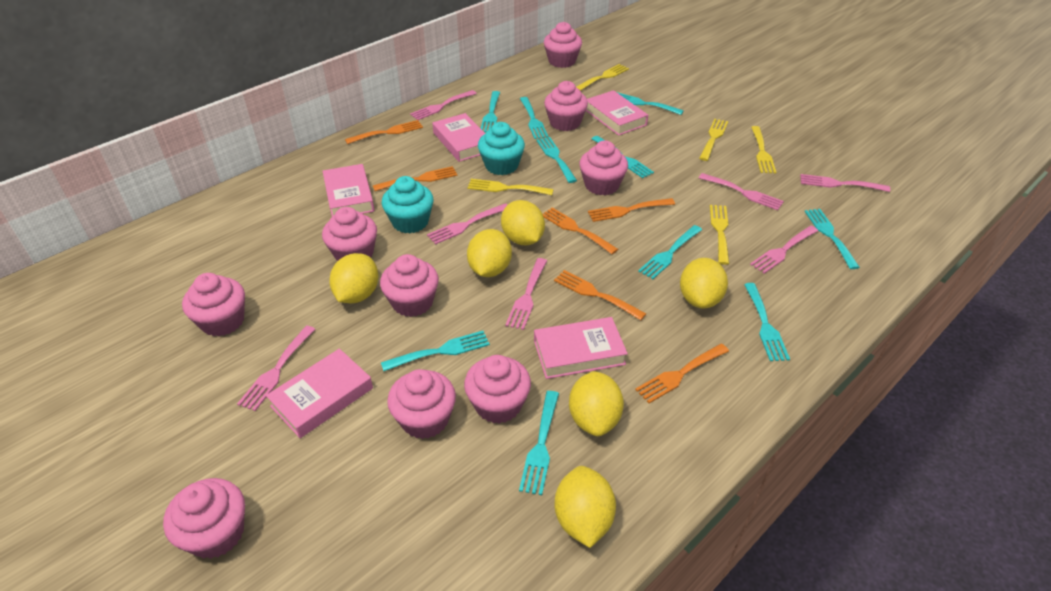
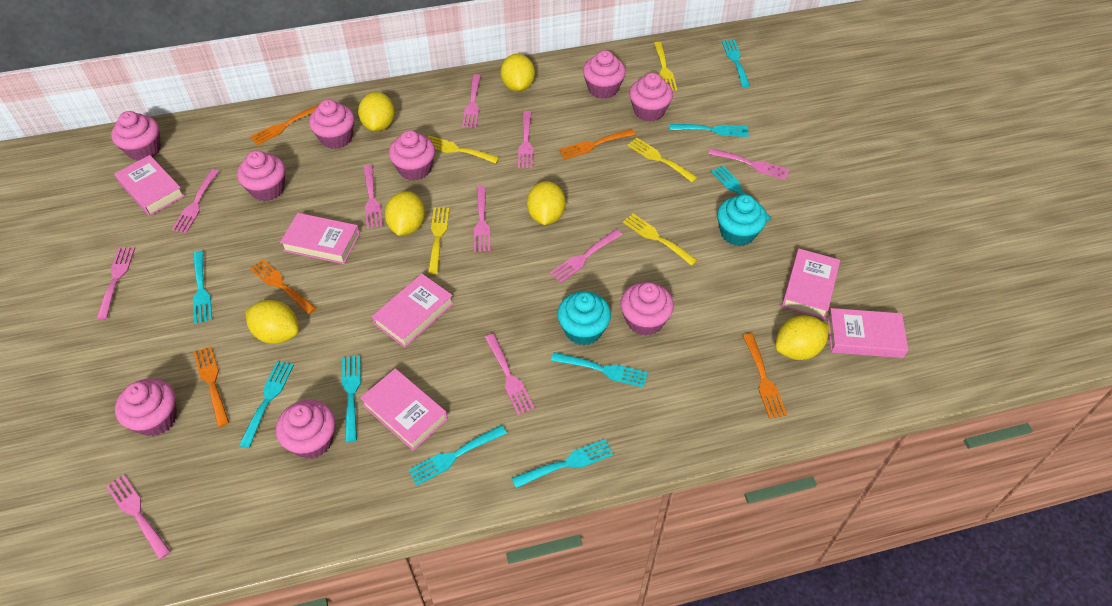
orange fork: 6 -> 5
pink book: 5 -> 6
pink fork: 7 -> 10
turquoise fork: 10 -> 9

